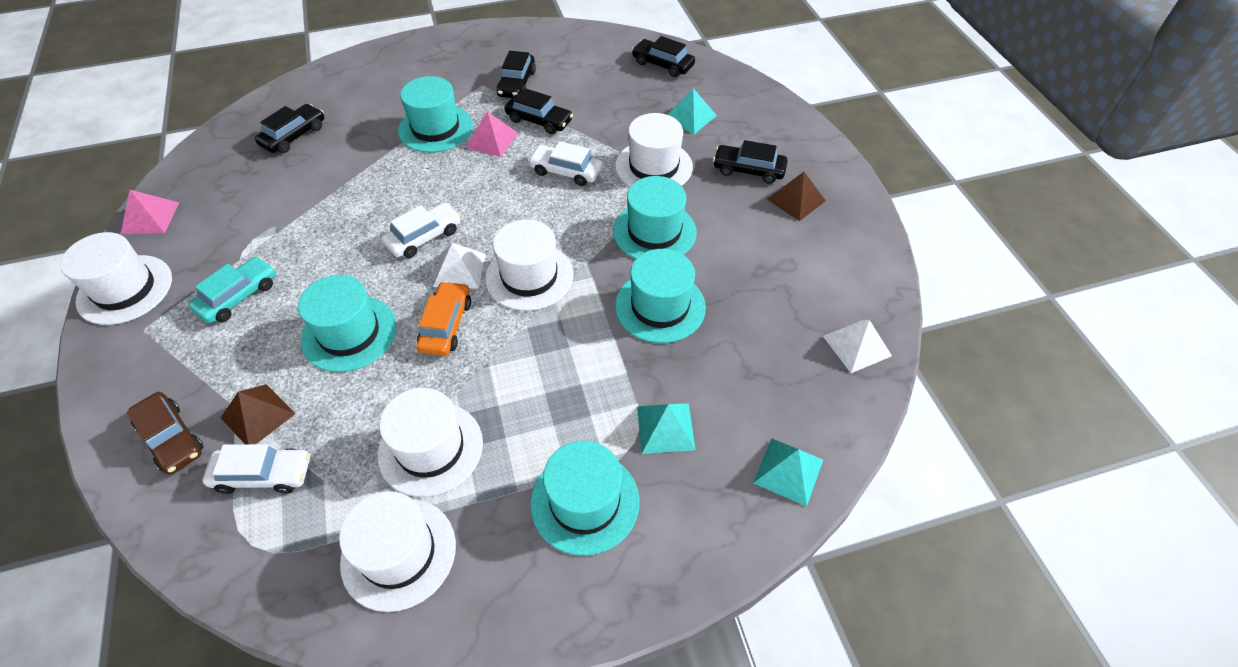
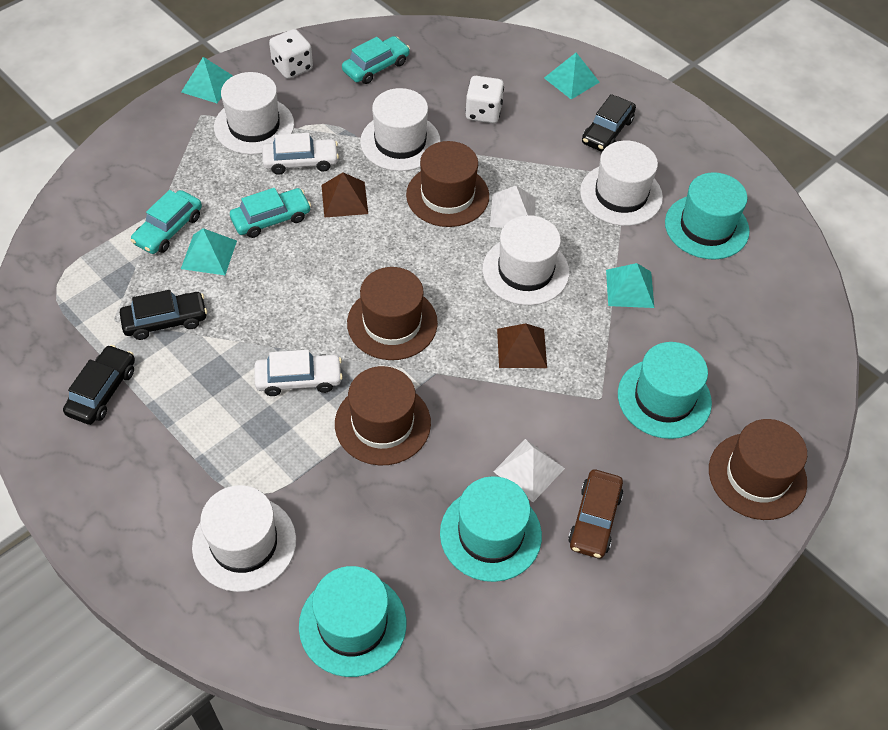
black car: 5 -> 3
brown hat: 0 -> 4
orange car: 1 -> 0
pink pyramid: 2 -> 0
turquoise car: 1 -> 3
turquoise hat: 5 -> 4
turquoise pyramid: 3 -> 4
white car: 3 -> 2
white dice: 0 -> 2

